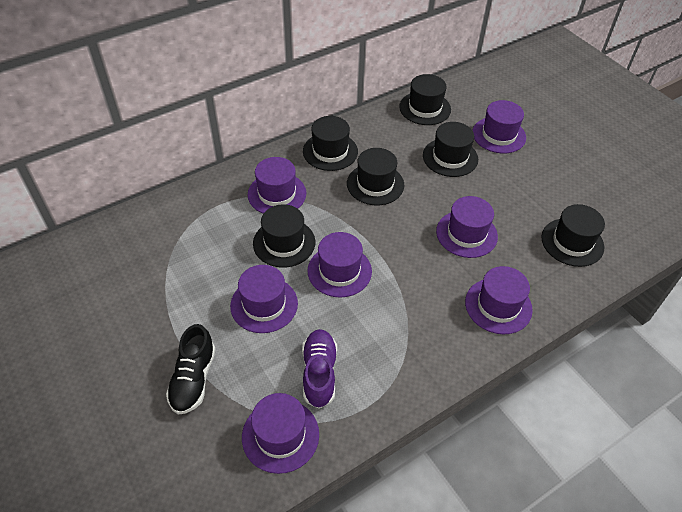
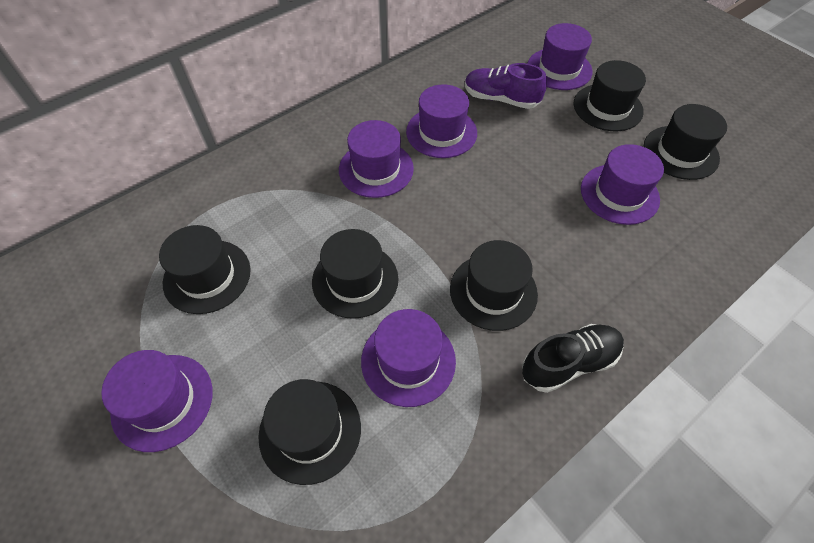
purple hat: 7 -> 6

